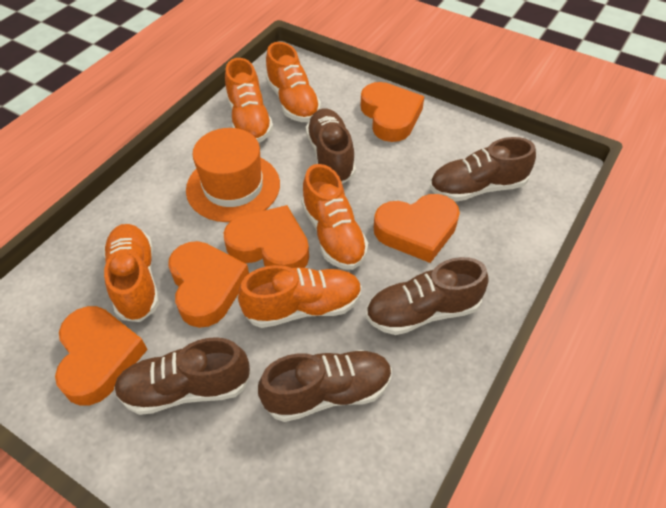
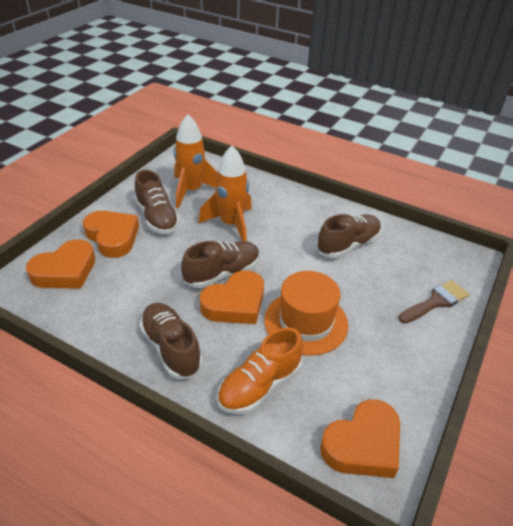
brown brush: 0 -> 1
brown shoe: 5 -> 4
orange heart: 5 -> 4
orange rocket: 0 -> 2
orange shoe: 5 -> 1

